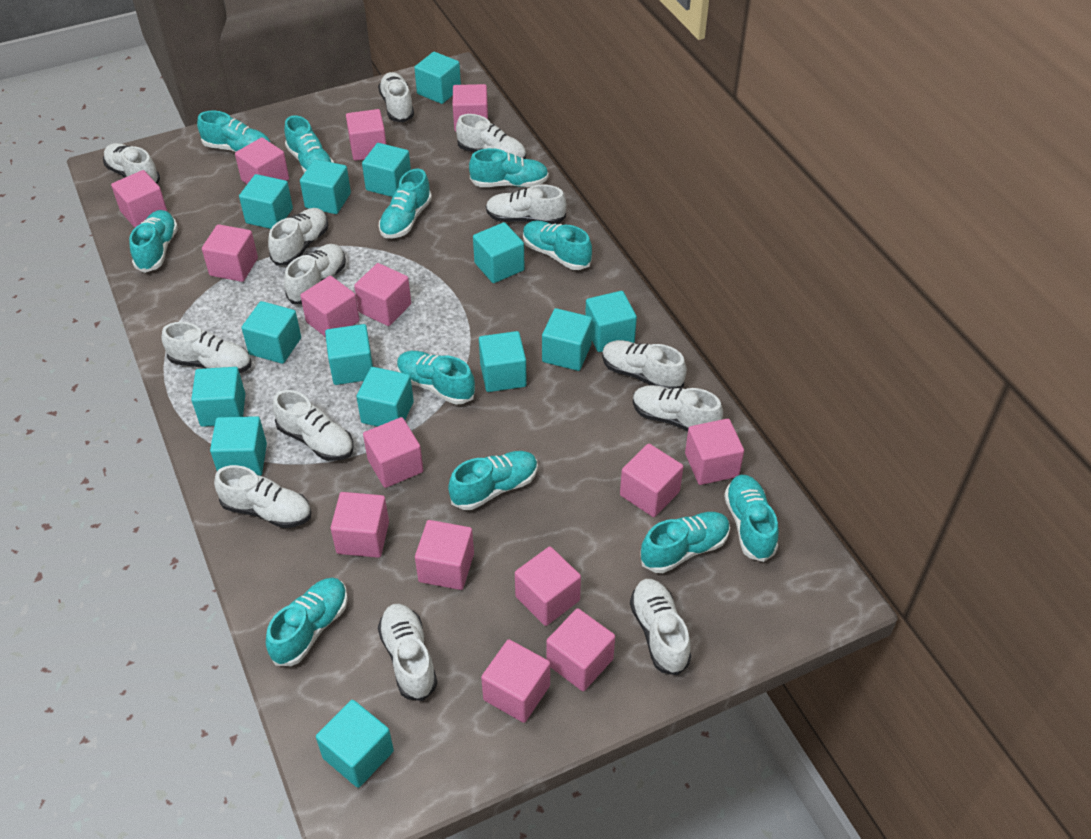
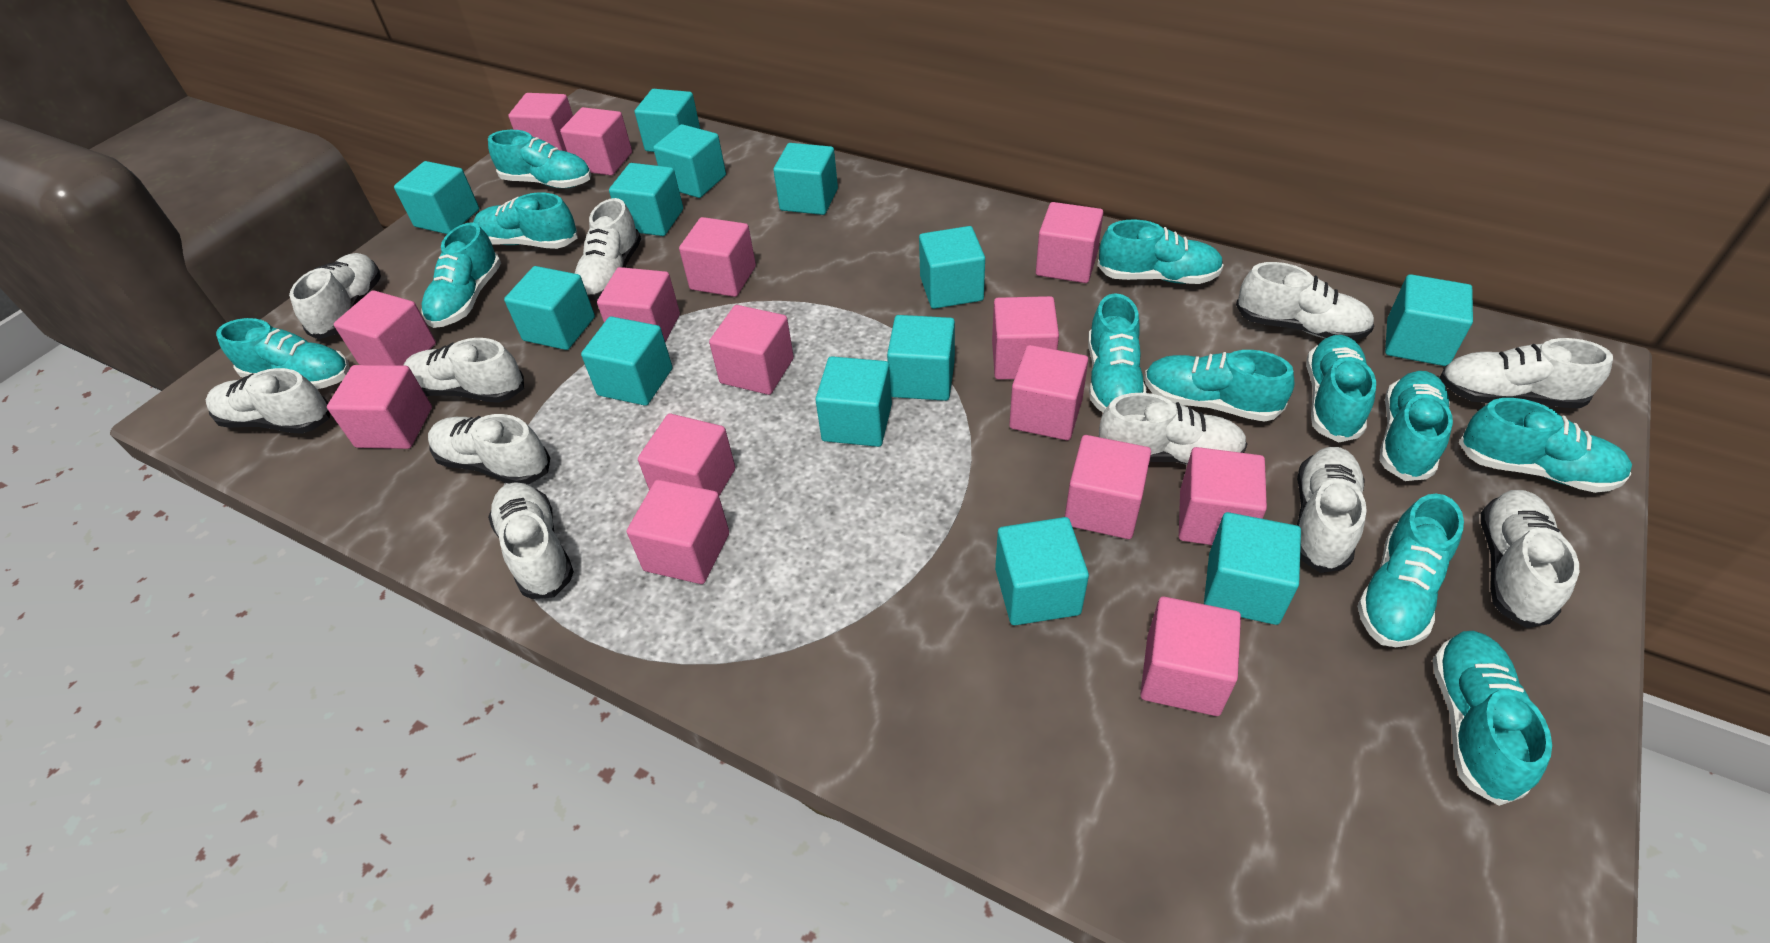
turquoise cube: 14 -> 13
turquoise shoe: 11 -> 12
white shoe: 13 -> 11

